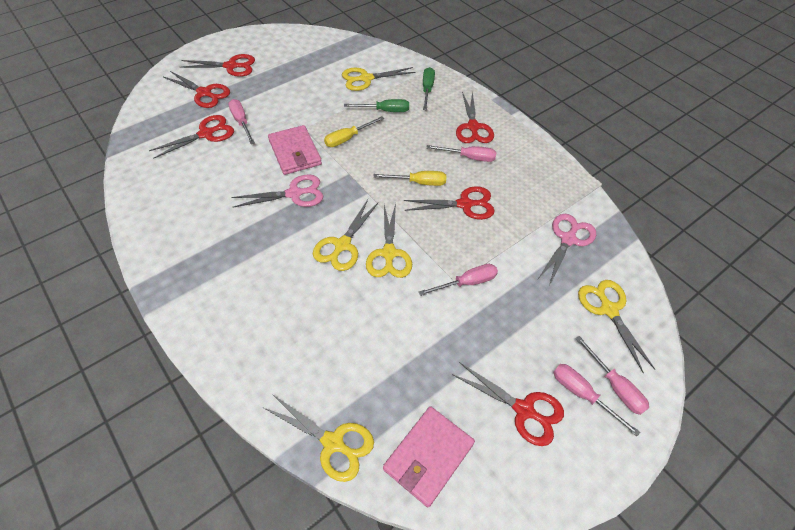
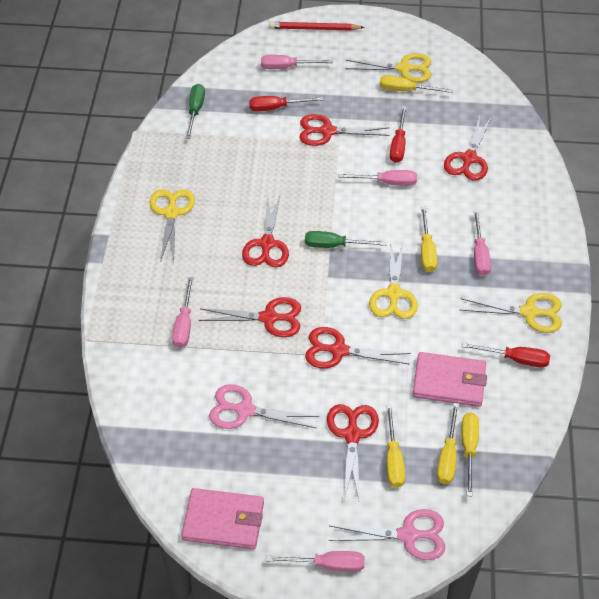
red pencil: 0 -> 1
red screwdriver: 0 -> 3
yellow scissors: 5 -> 4
yellow screwdriver: 2 -> 5

